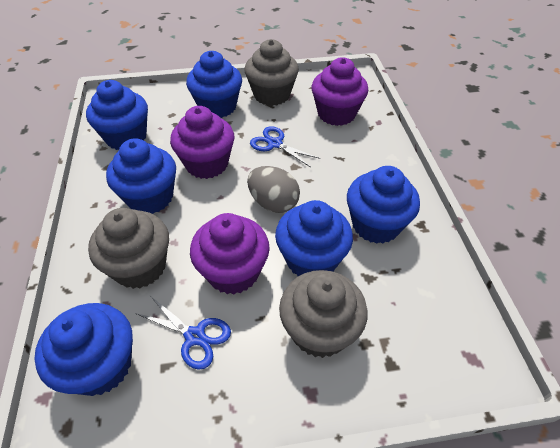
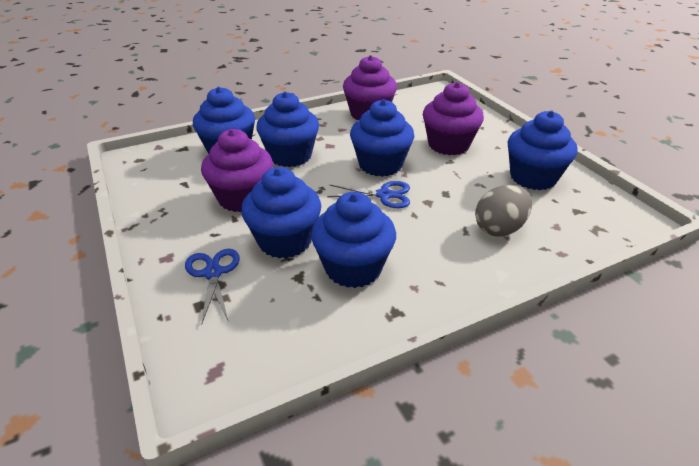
grey cupcake: 3 -> 0

